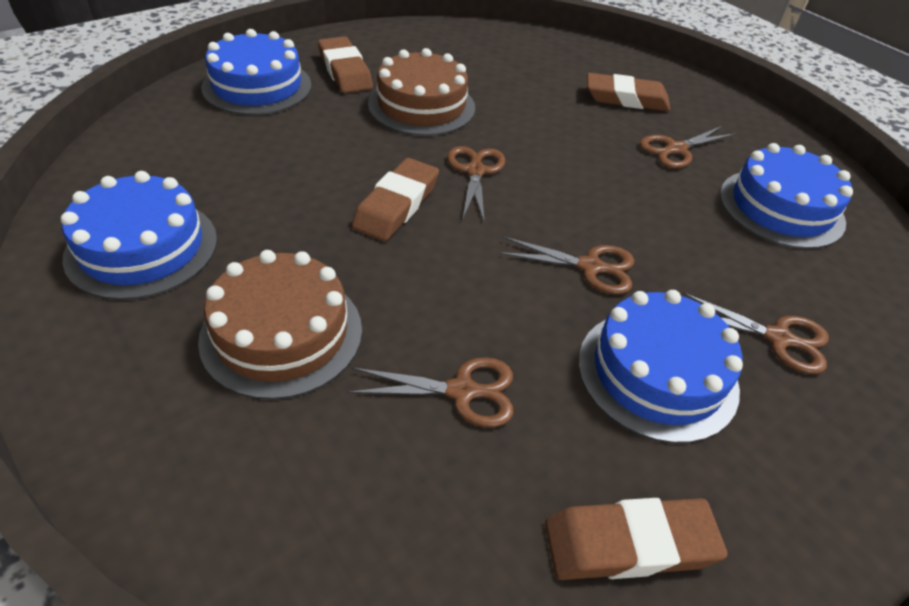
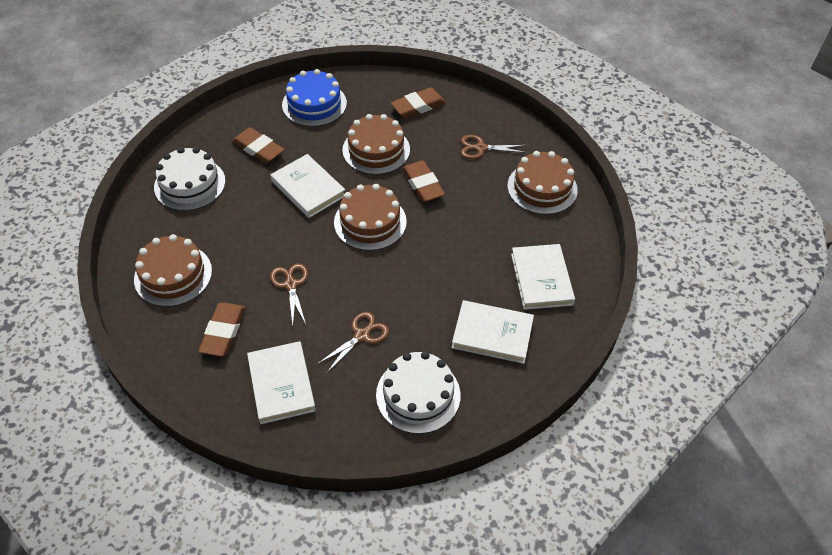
blue cake: 4 -> 1
brown cake: 2 -> 4
brown scissors: 5 -> 3
white book: 0 -> 4
white cake: 0 -> 2

